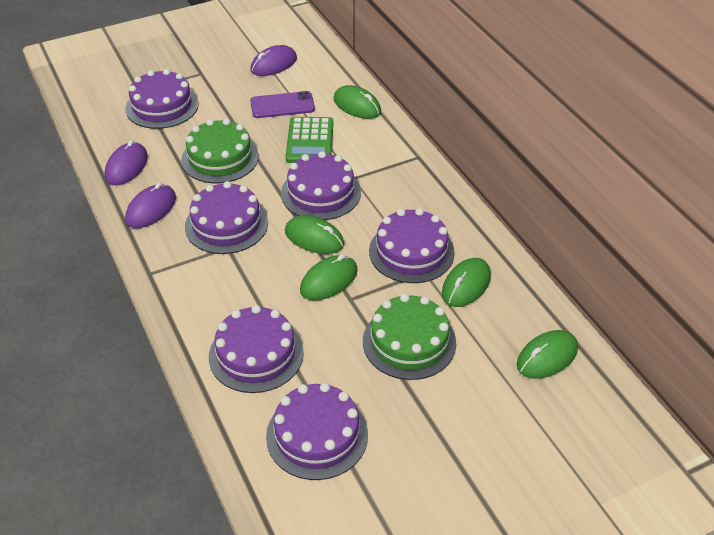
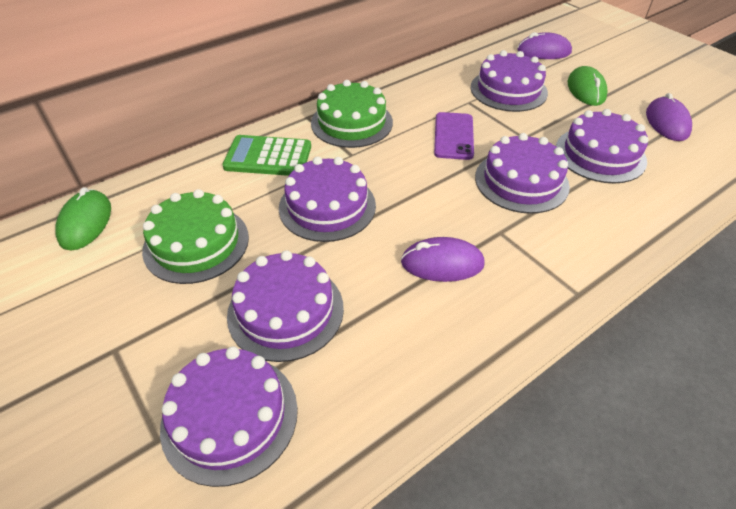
green mouse: 5 -> 2

